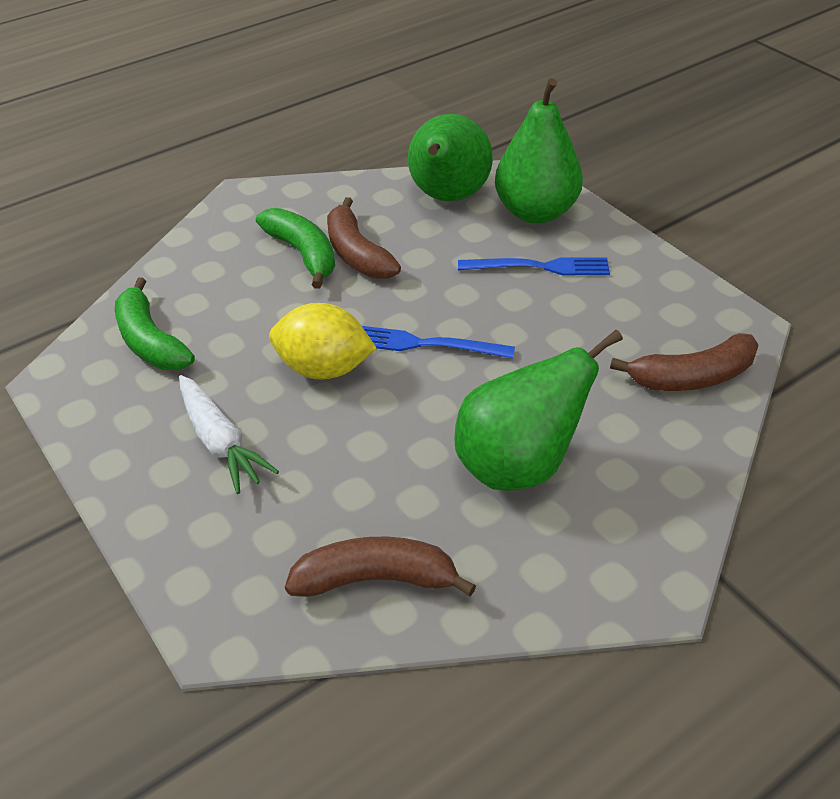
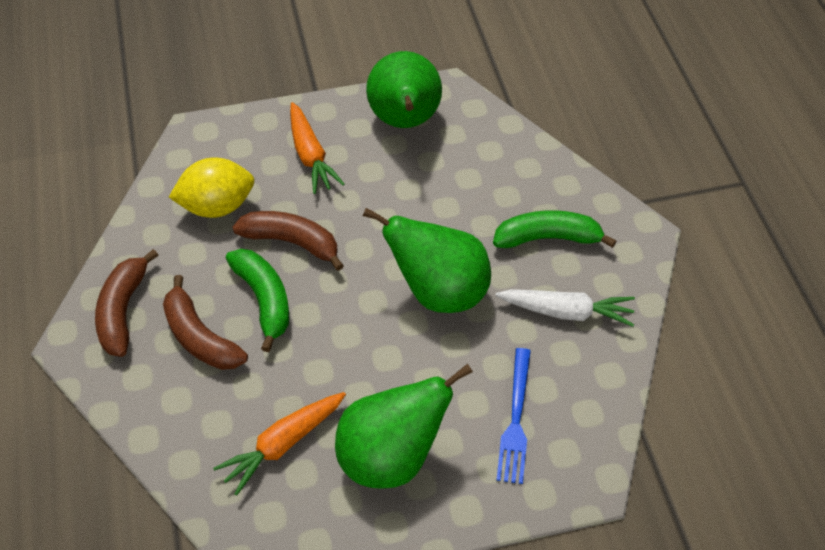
blue fork: 2 -> 1
orange carrot: 0 -> 2

